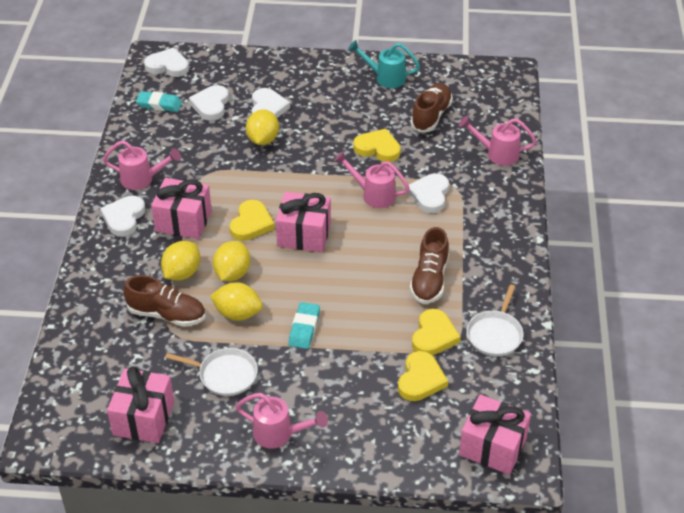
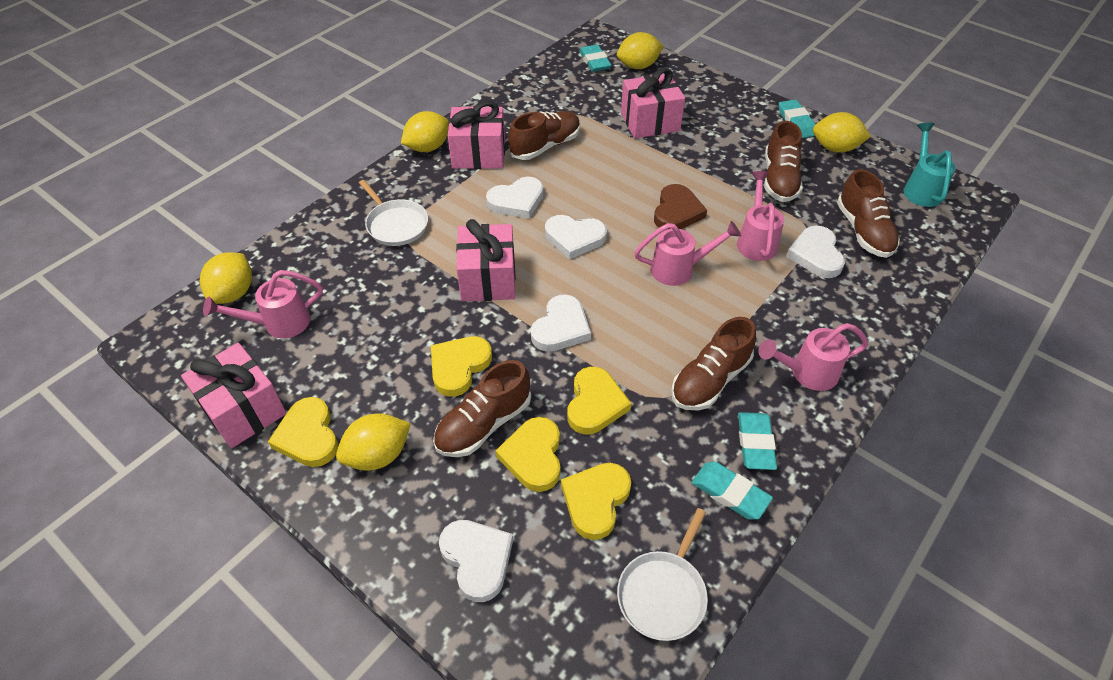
brown heart: 0 -> 1
brown shoe: 3 -> 5
turquoise eraser: 2 -> 4
yellow heart: 4 -> 5
yellow lemon: 4 -> 5

